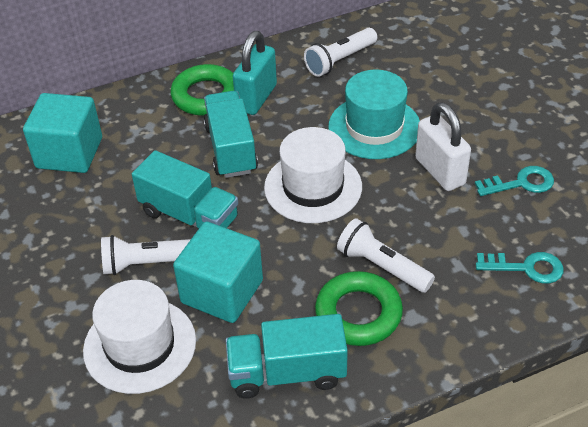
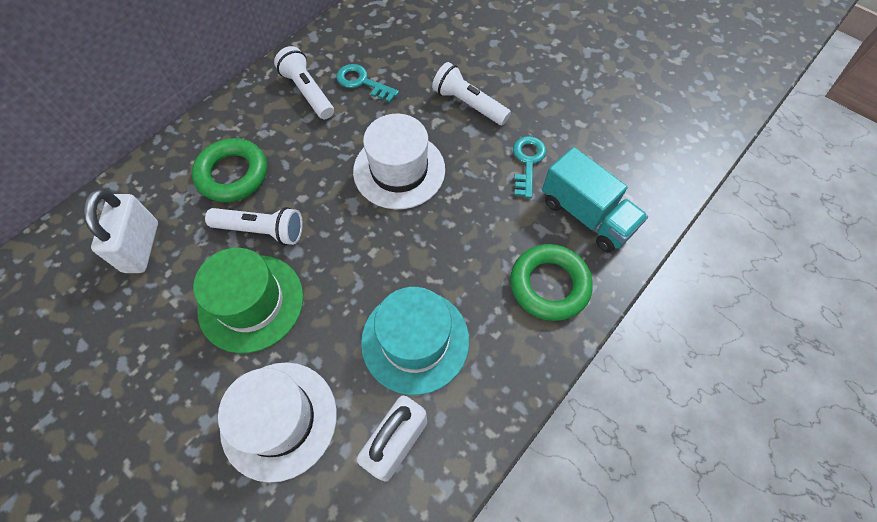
green hat: 0 -> 1
turquoise cube: 2 -> 0
turquoise padlock: 1 -> 0
turquoise truck: 3 -> 1
white padlock: 1 -> 2

